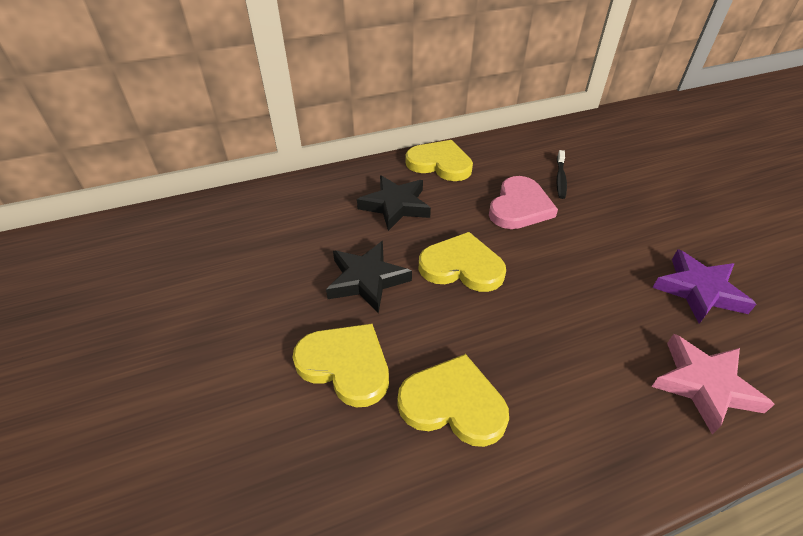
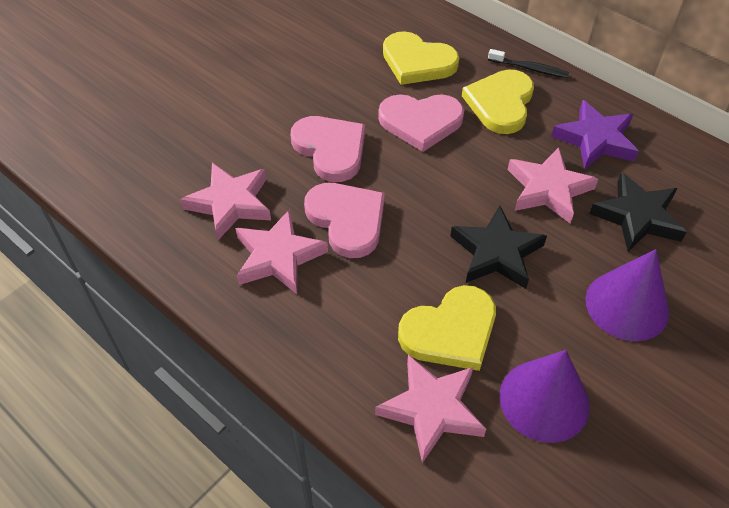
pink heart: 1 -> 3
pink star: 1 -> 4
purple cone: 0 -> 2
yellow heart: 4 -> 3

